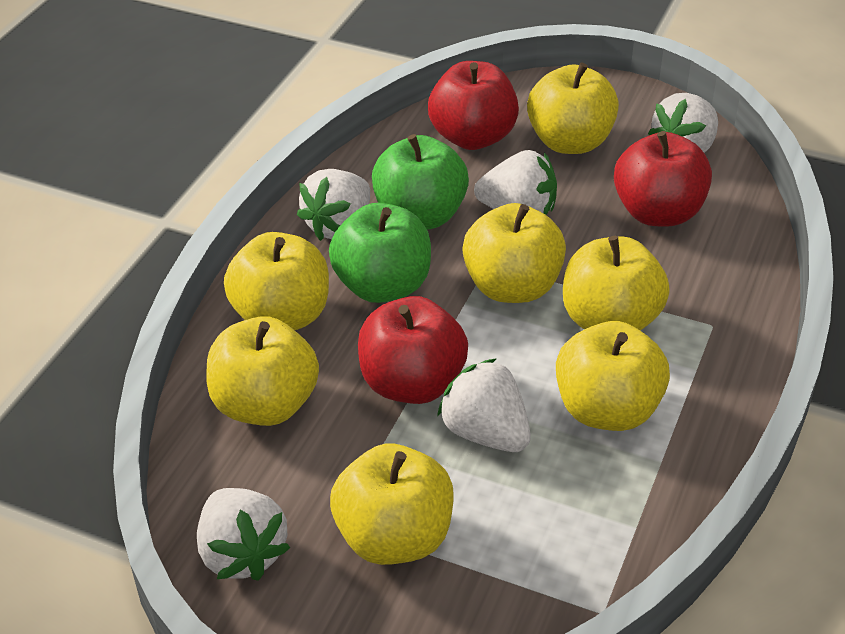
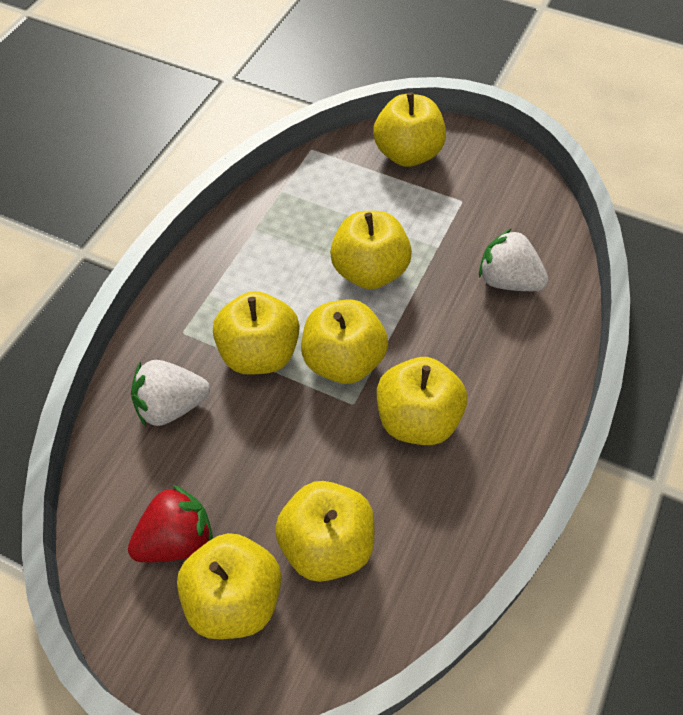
green apple: 2 -> 0
red apple: 3 -> 0
red strawberry: 0 -> 1
white strawberry: 5 -> 2

